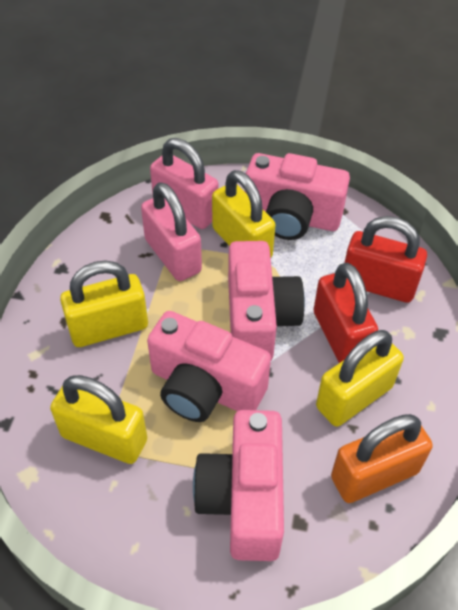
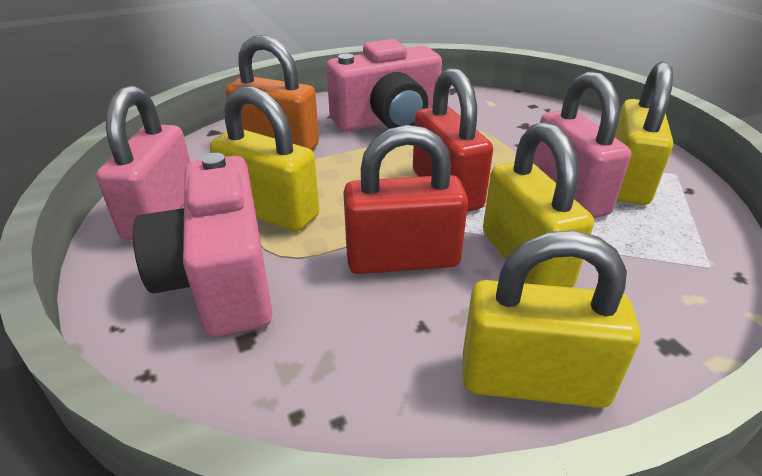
pink camera: 4 -> 2

